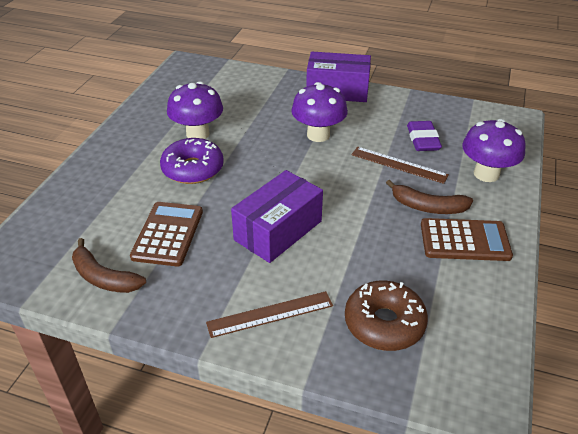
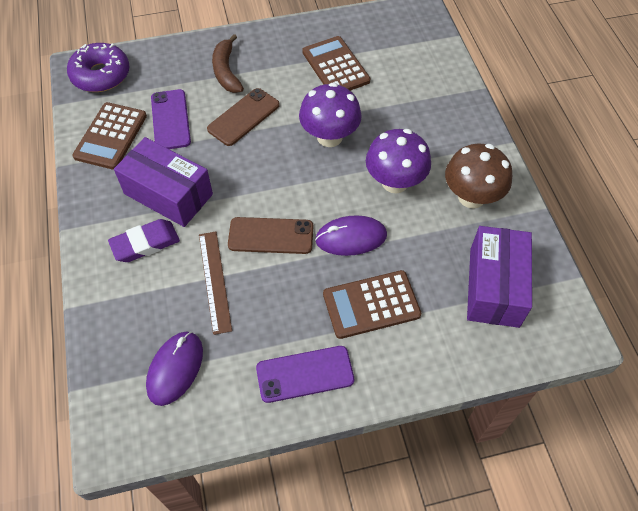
brown banana: 2 -> 1
brown calculator: 2 -> 3
brown donut: 1 -> 0
brown mushroom: 0 -> 1
brown phone: 0 -> 2
brown ruler: 2 -> 1
purple mouse: 0 -> 2
purple mushroom: 3 -> 2
purple phone: 0 -> 2

